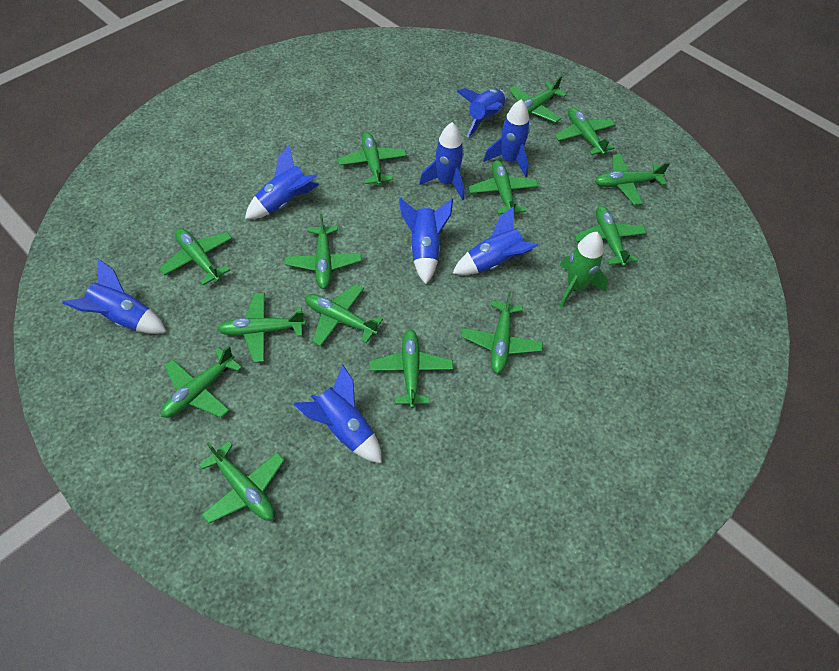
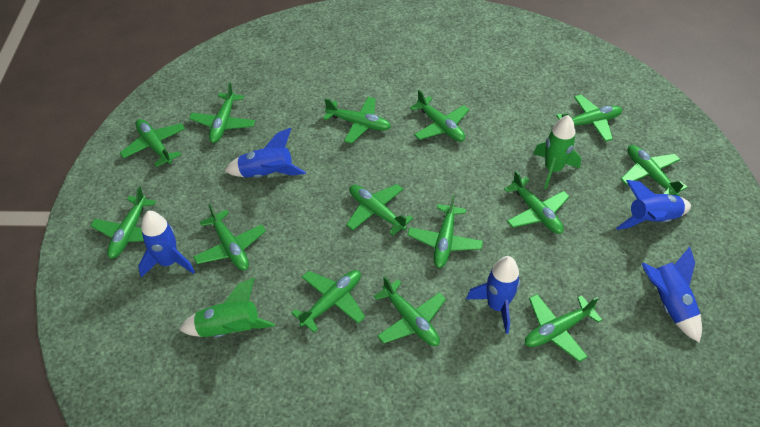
blue rocket: 8 -> 5
green rocket: 1 -> 2

